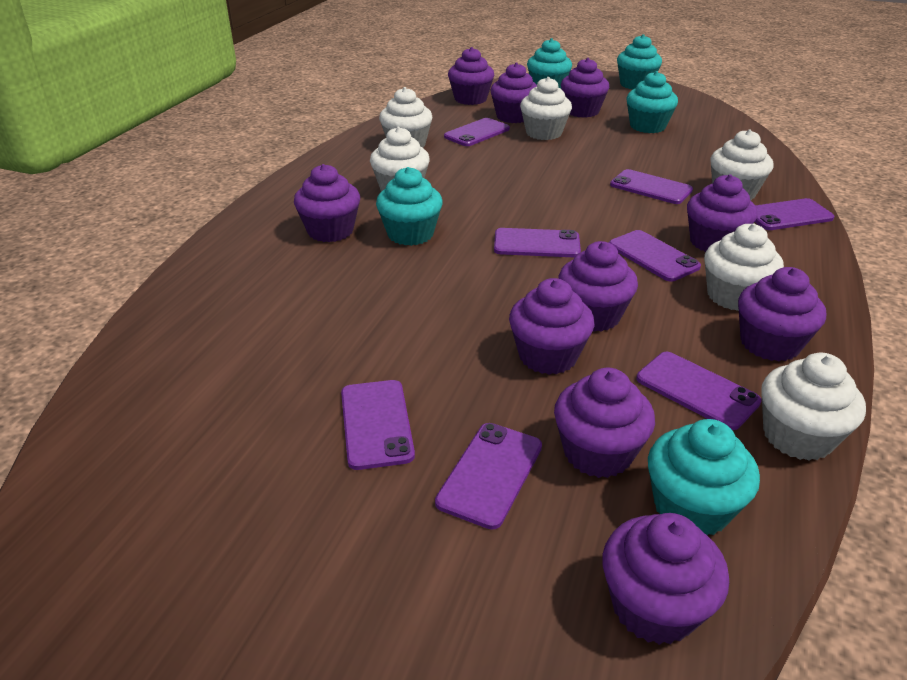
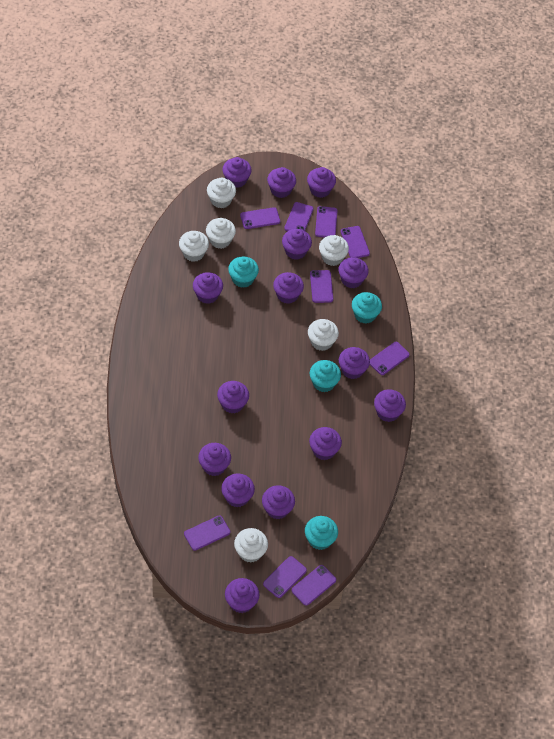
purple cupcake: 10 -> 15
purple phone: 8 -> 9
turquoise cupcake: 5 -> 4

